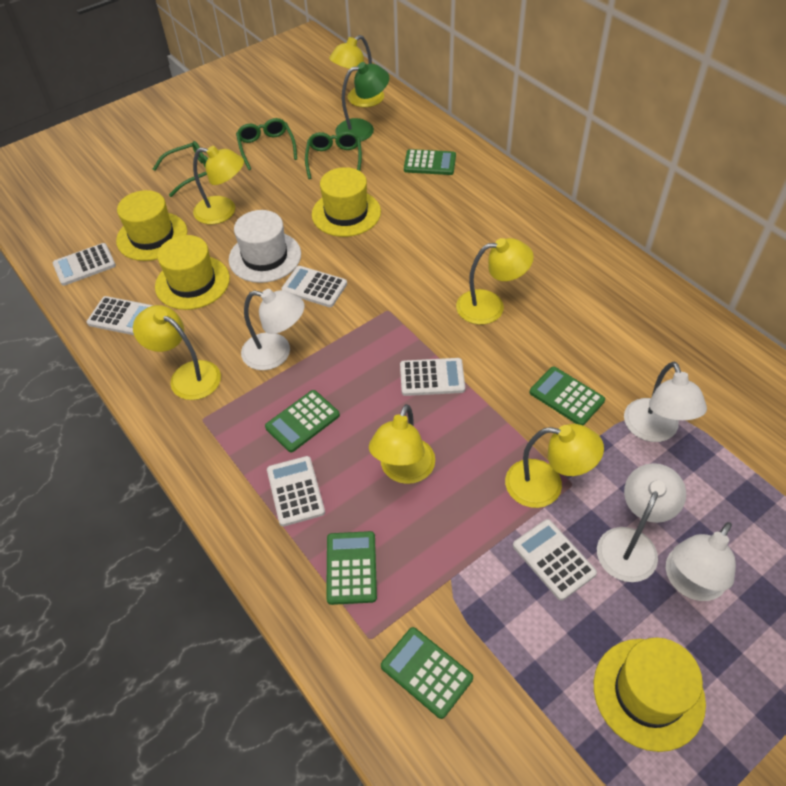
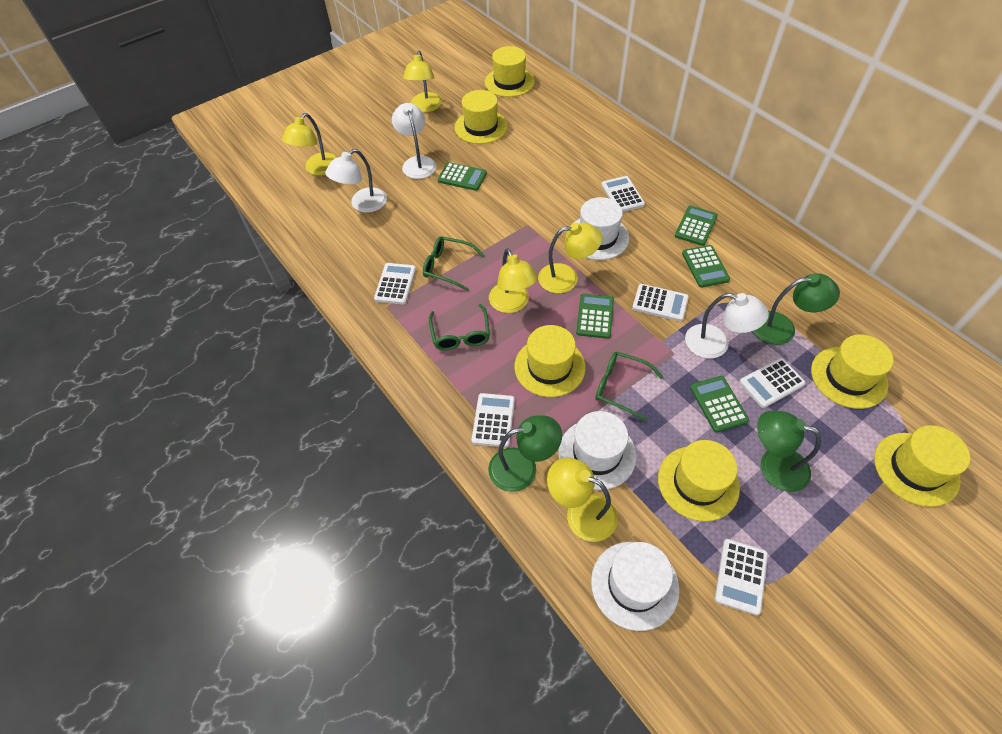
green lamp: 1 -> 3
white hat: 1 -> 3
white lamp: 4 -> 3
yellow hat: 4 -> 6
yellow lamp: 6 -> 5

